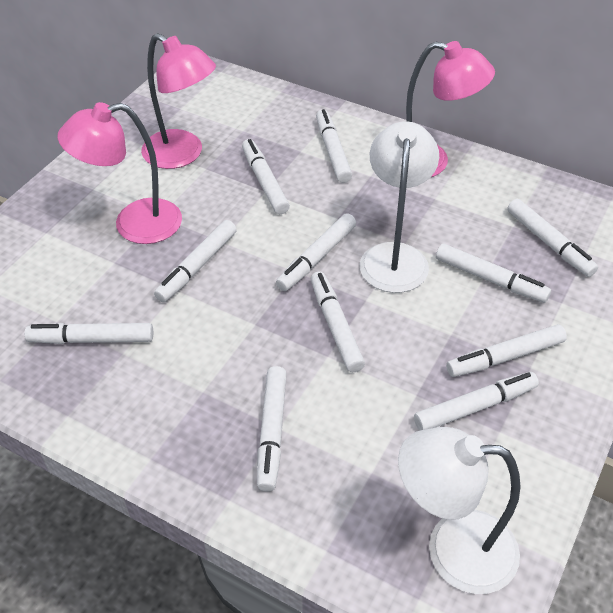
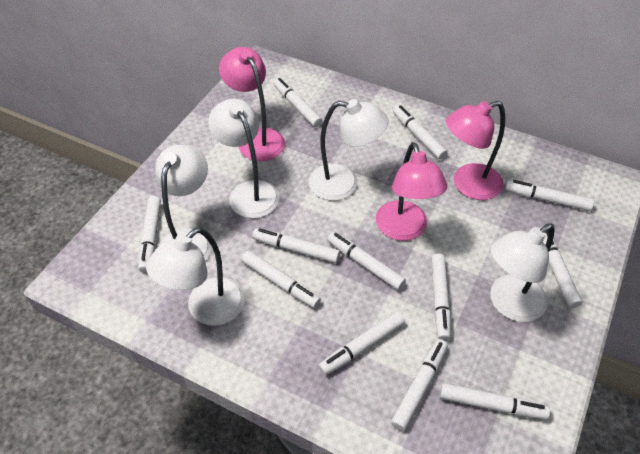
white lamp: 2 -> 5
white marker: 11 -> 12

